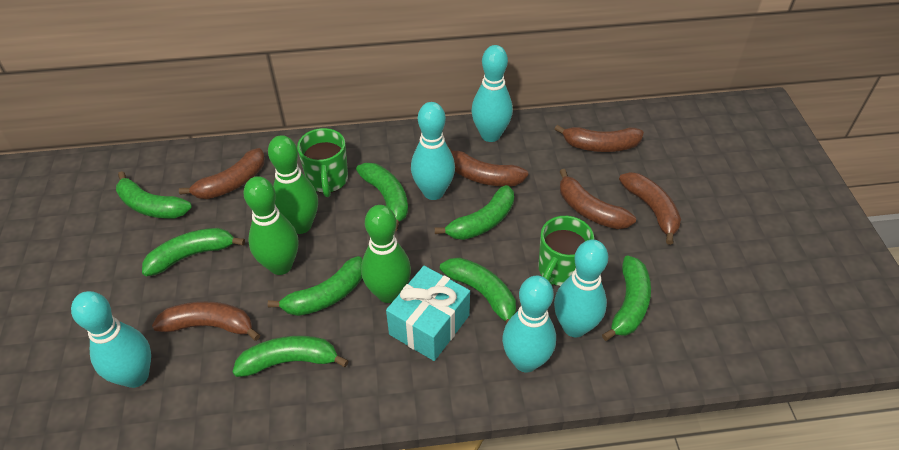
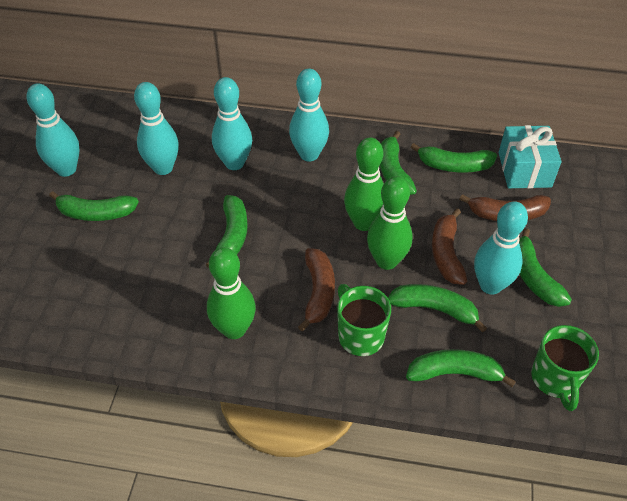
brown banana: 6 -> 3
green banana: 8 -> 7

